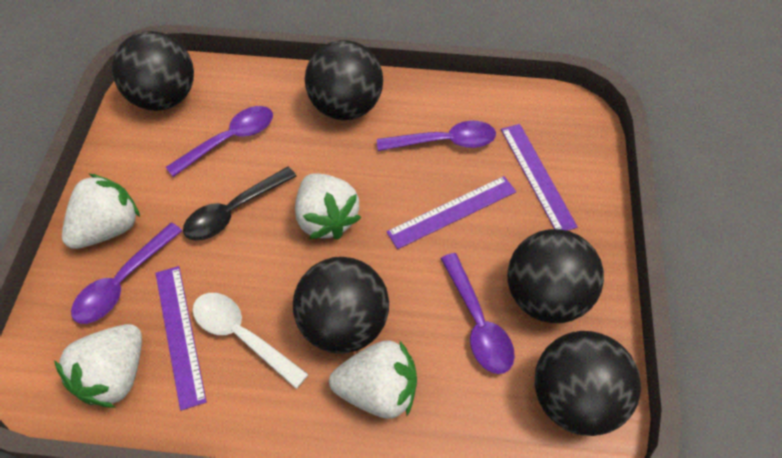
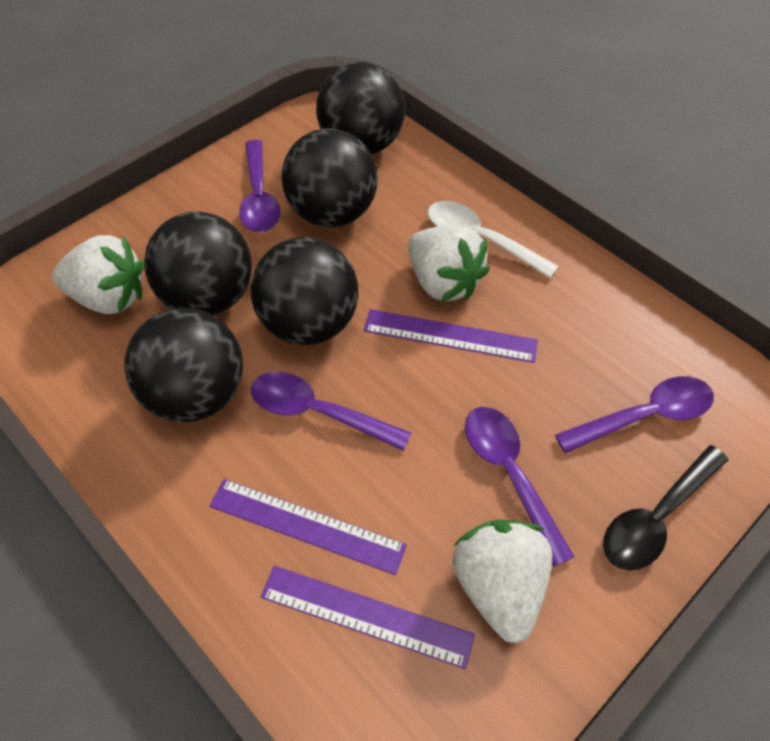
white strawberry: 4 -> 3

